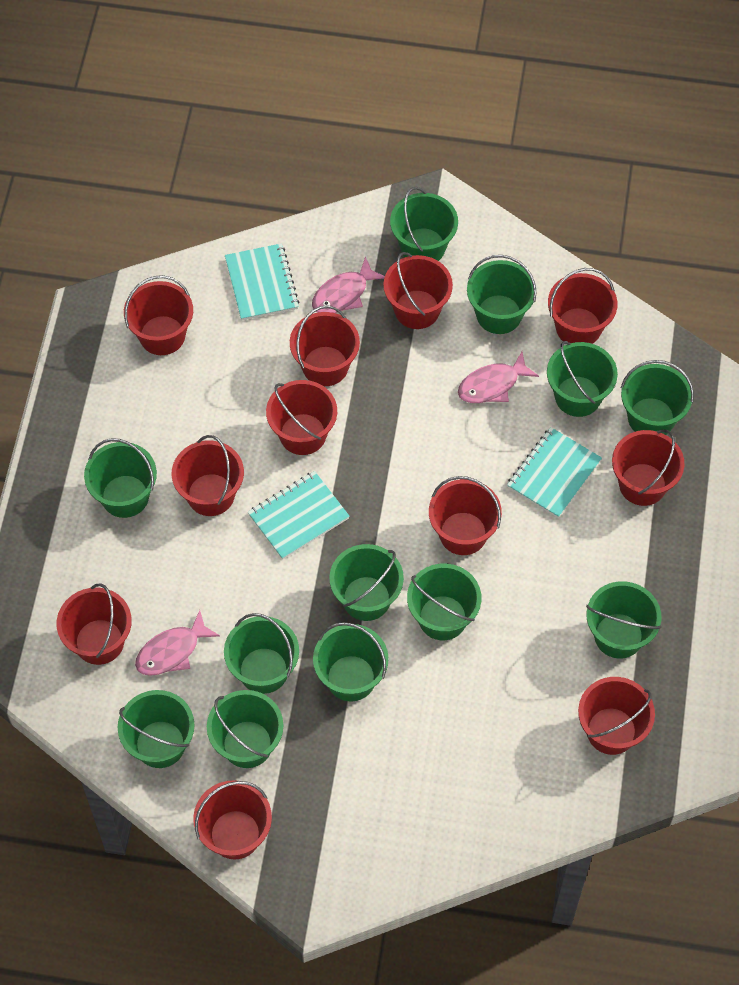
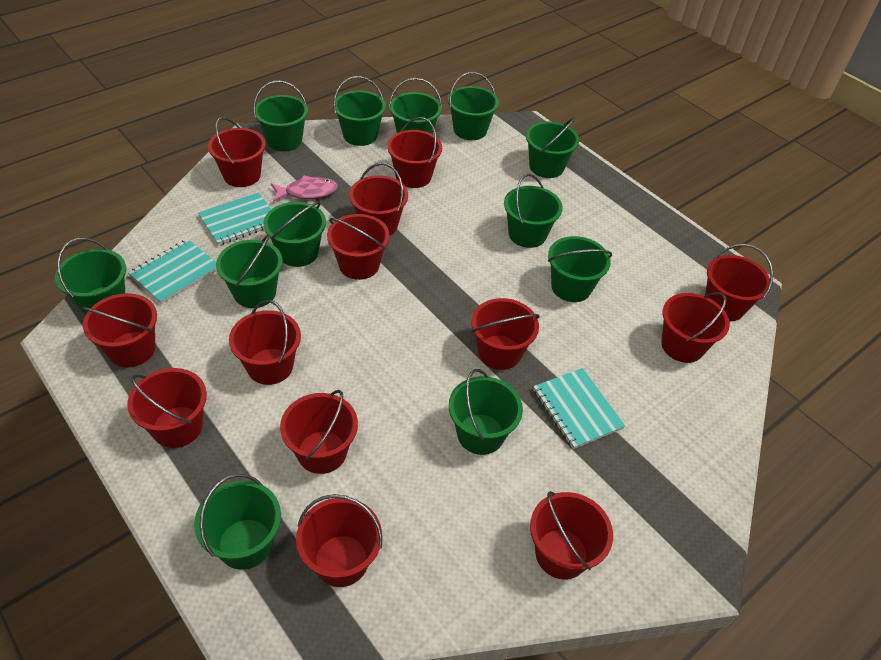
pink fish: 3 -> 1
red bucket: 11 -> 13

